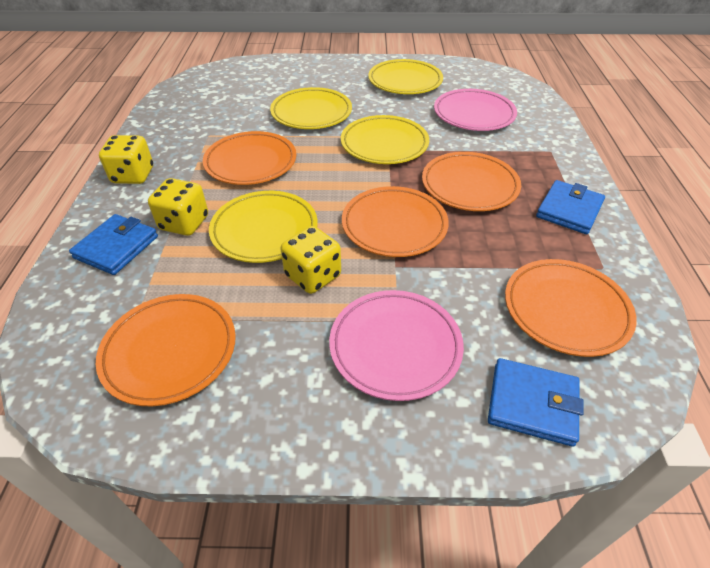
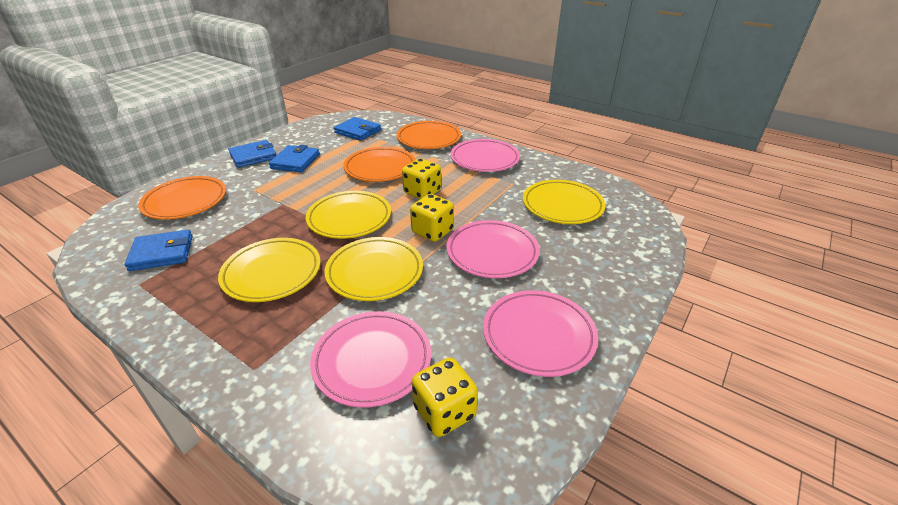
blue wallet: 3 -> 4
orange plate: 5 -> 3
pink plate: 2 -> 4

